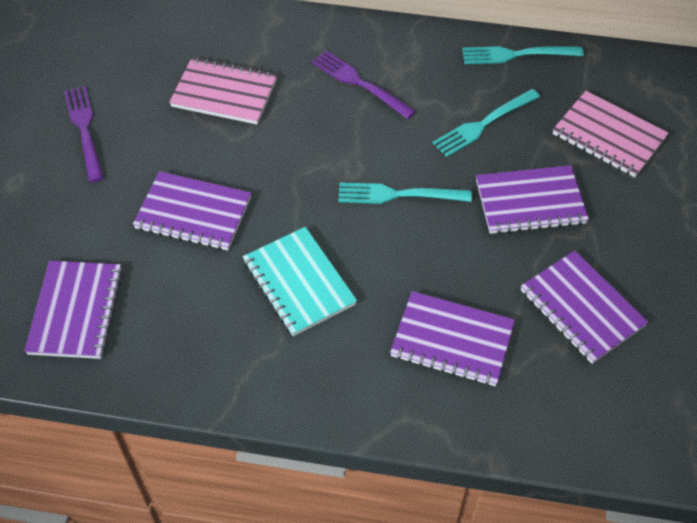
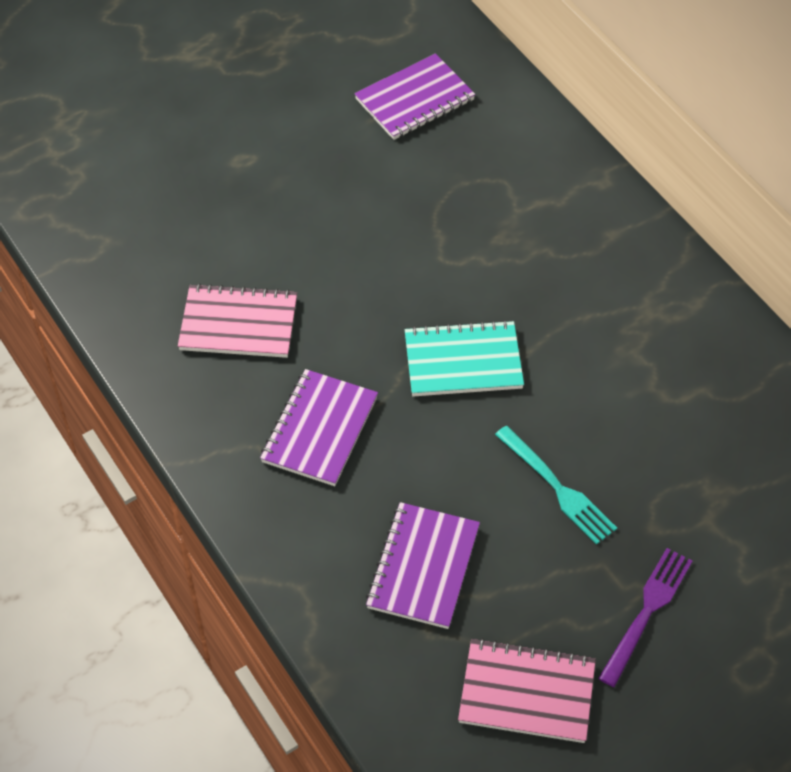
purple fork: 2 -> 1
purple notebook: 5 -> 3
turquoise fork: 3 -> 1

